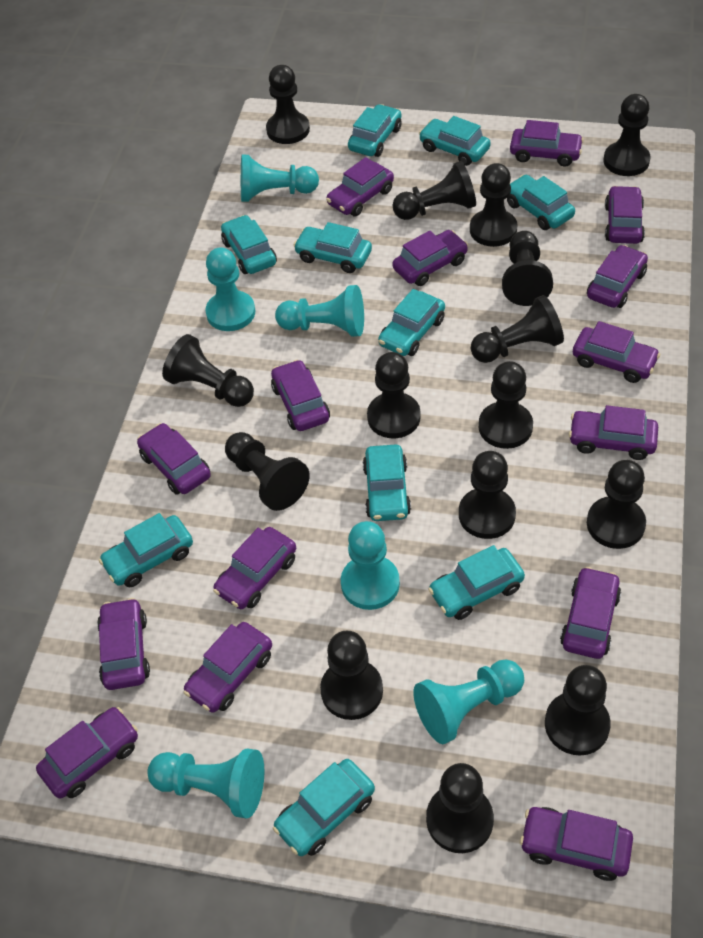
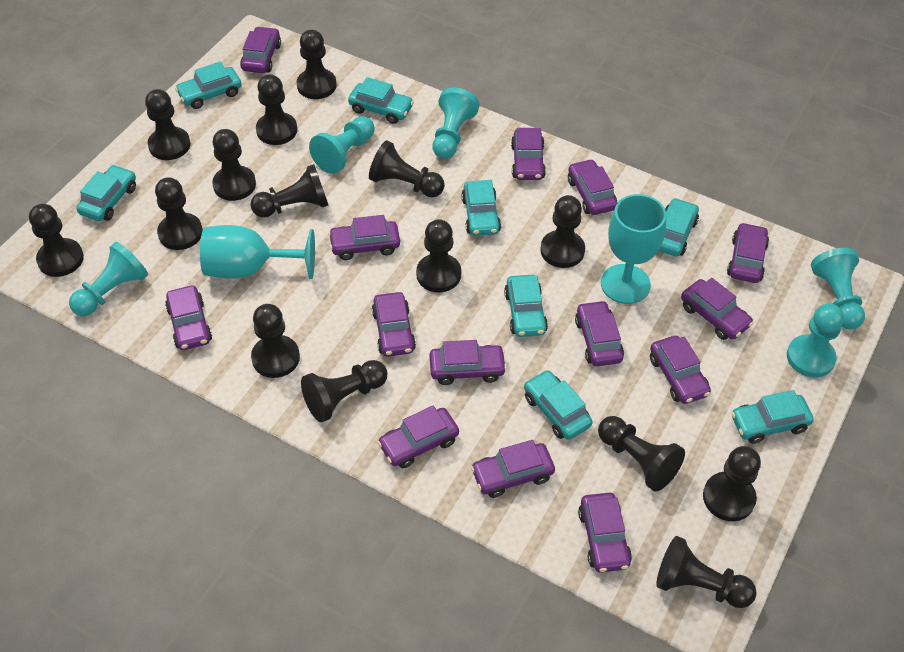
purple car: 15 -> 14
turquoise car: 10 -> 8
turquoise goblet: 0 -> 2
turquoise pawn: 6 -> 5

